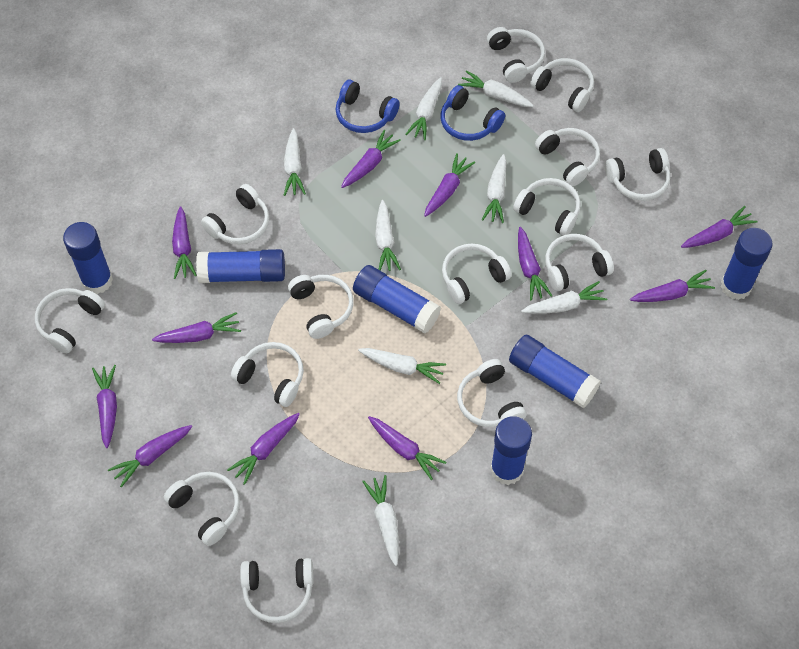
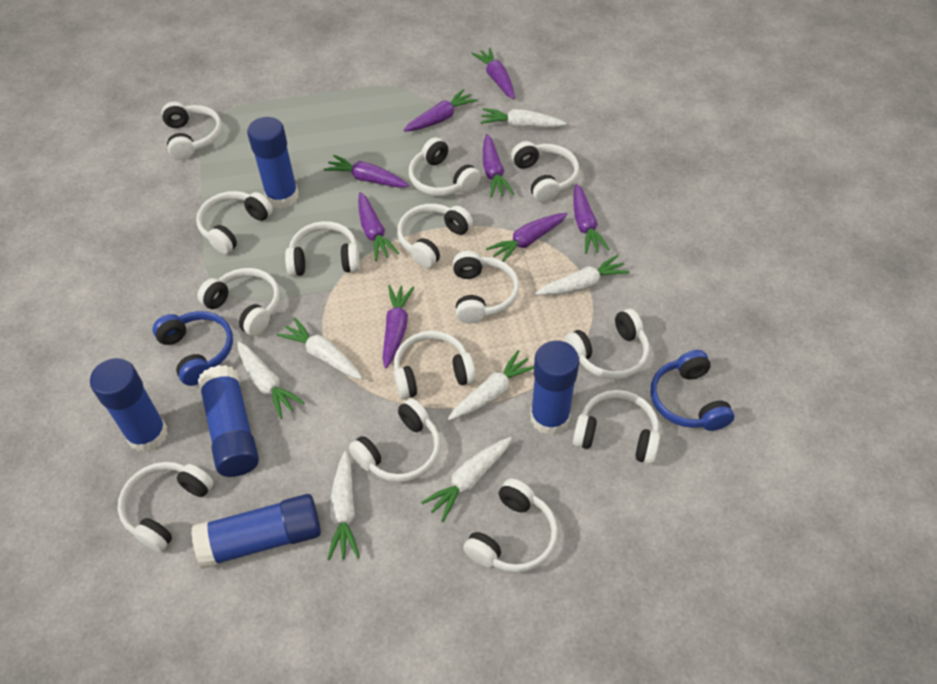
blue glue stick: 6 -> 5
purple carrot: 11 -> 8
white carrot: 8 -> 7

